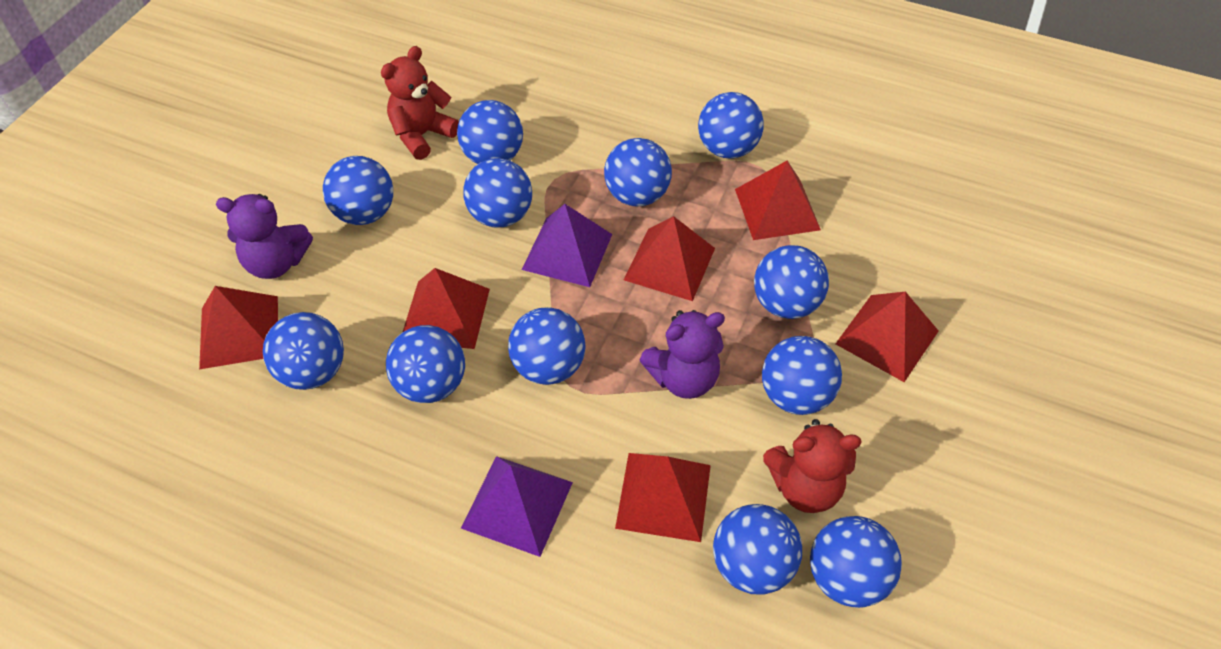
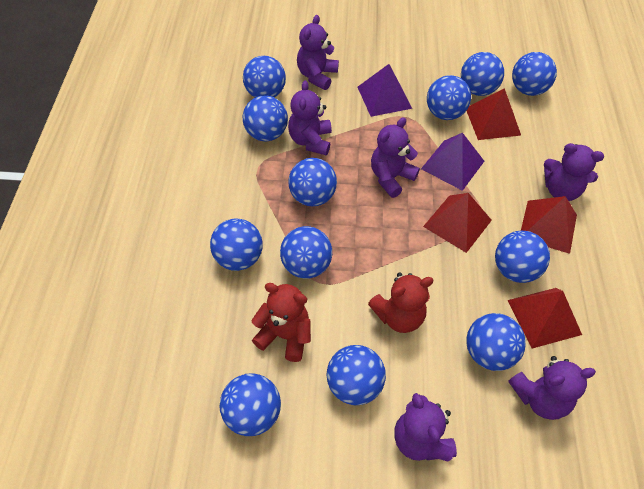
purple teddy bear: 2 -> 6
red pyramid: 6 -> 4

